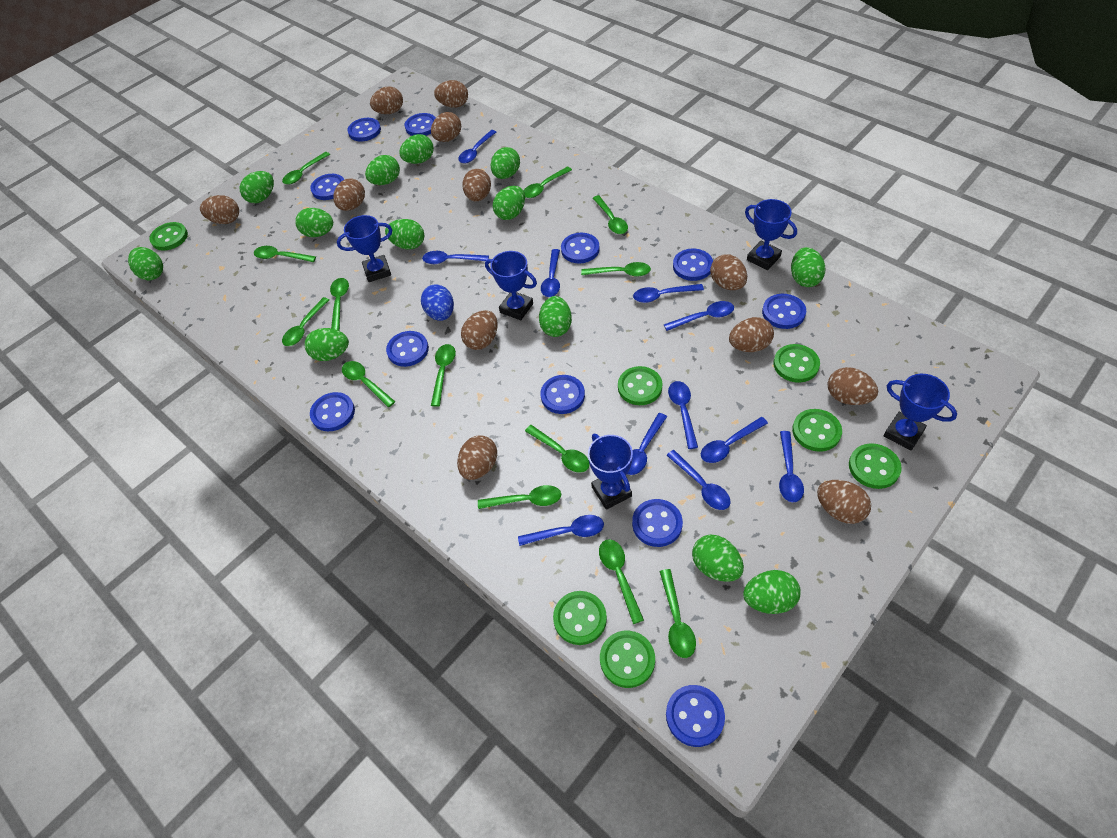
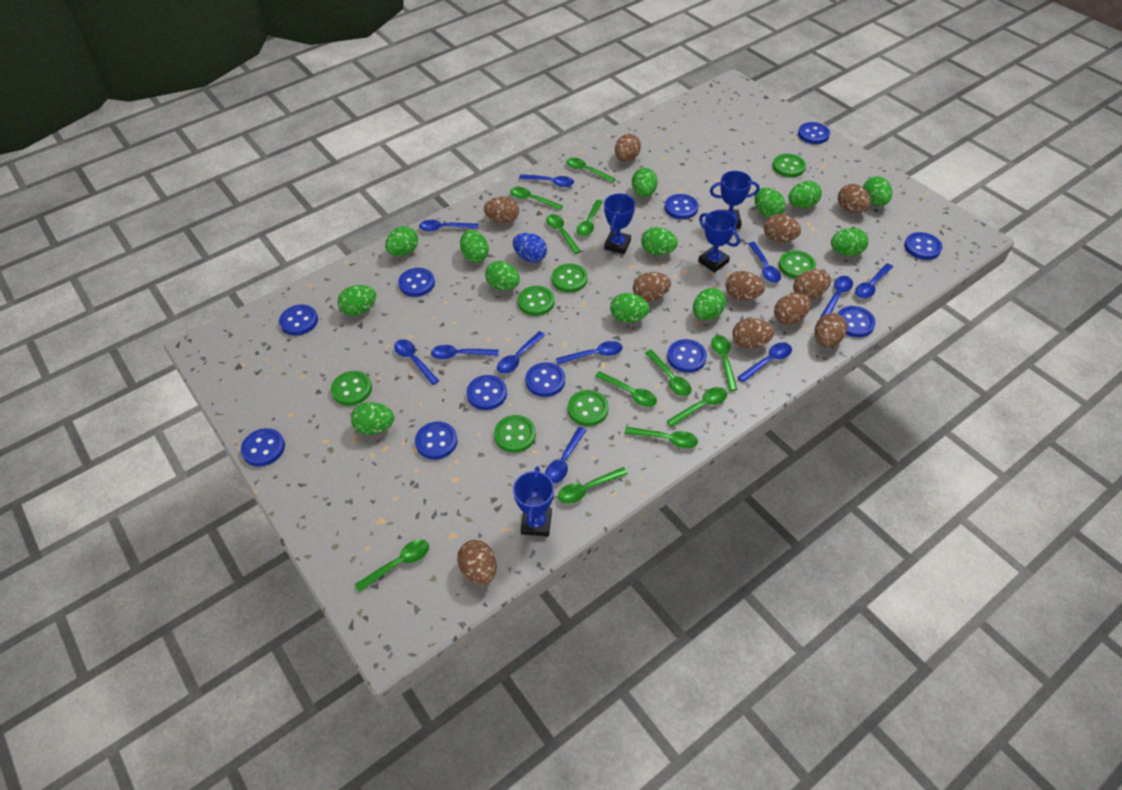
blue trophy: 5 -> 4
brown egg: 12 -> 11
green spoon: 13 -> 11

